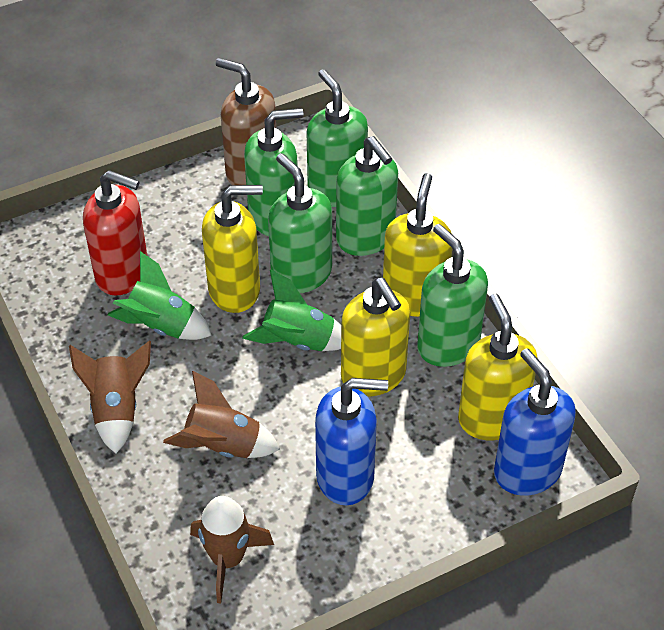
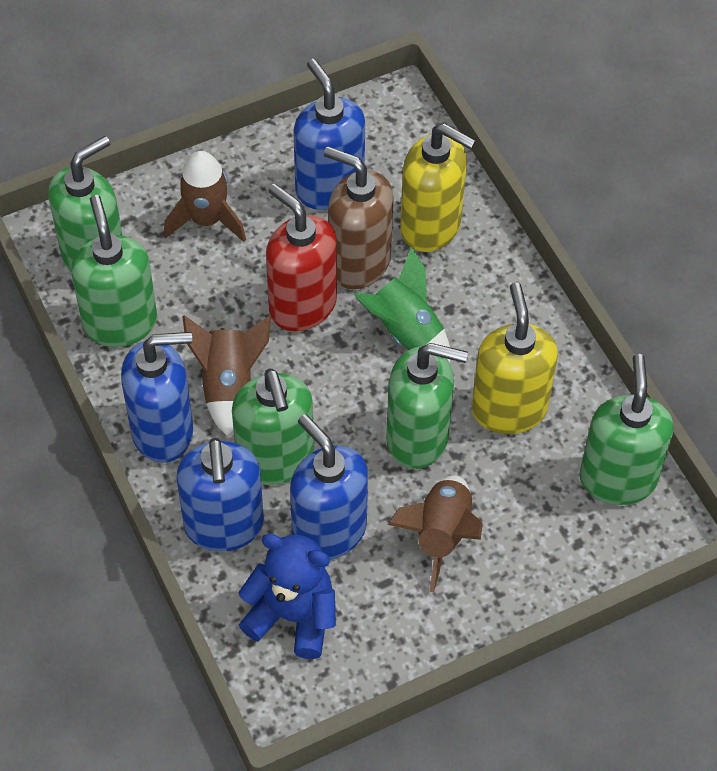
blue soap dispenser: 2 -> 4
blue teddy bear: 0 -> 1
green rocket: 2 -> 1
yellow soap dispenser: 4 -> 2

